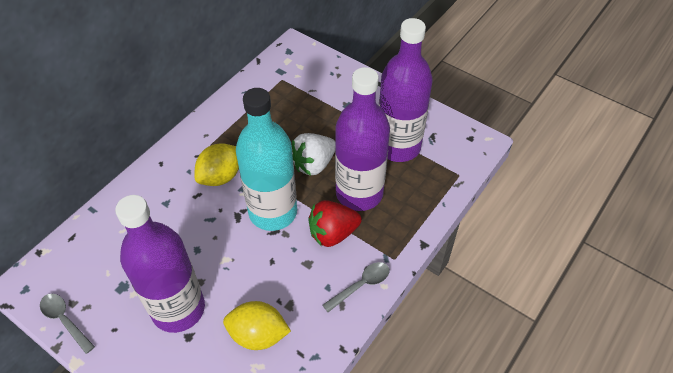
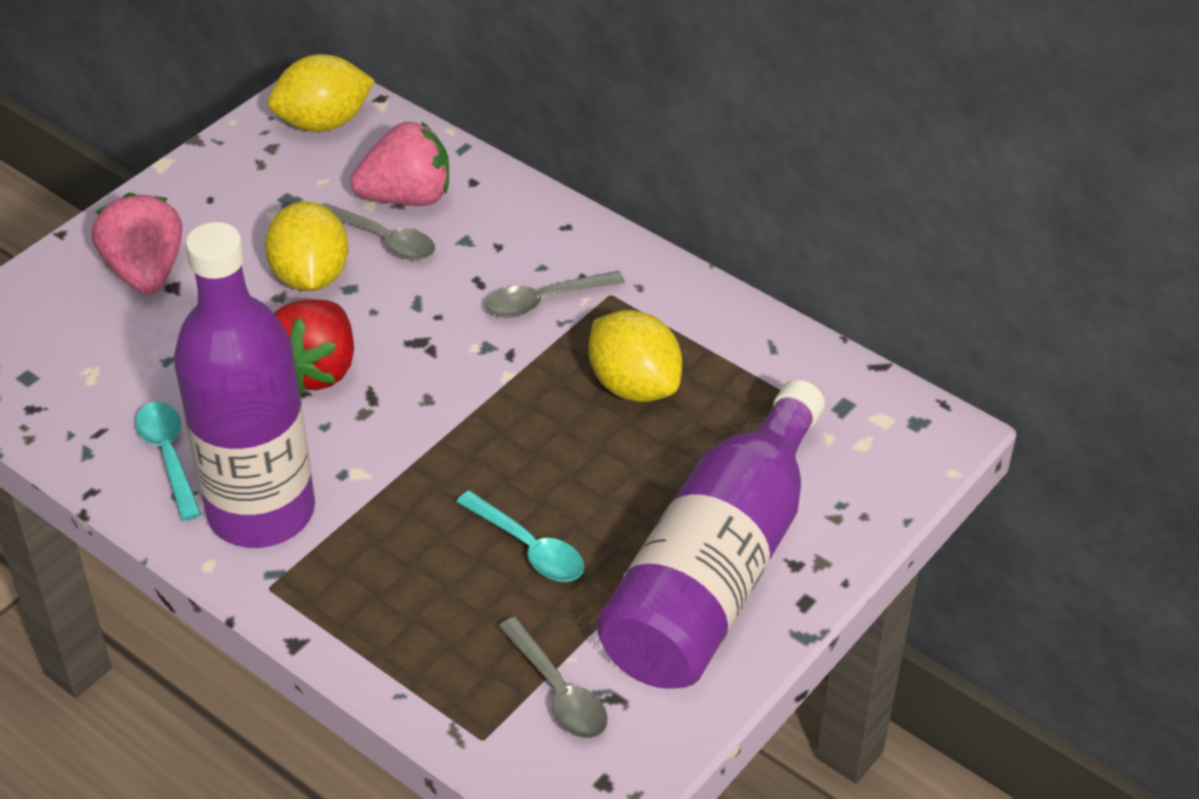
grey spoon: 2 -> 3
pink strawberry: 0 -> 2
purple bottle: 3 -> 2
turquoise bottle: 1 -> 0
turquoise spoon: 0 -> 2
white strawberry: 1 -> 0
yellow lemon: 2 -> 3

